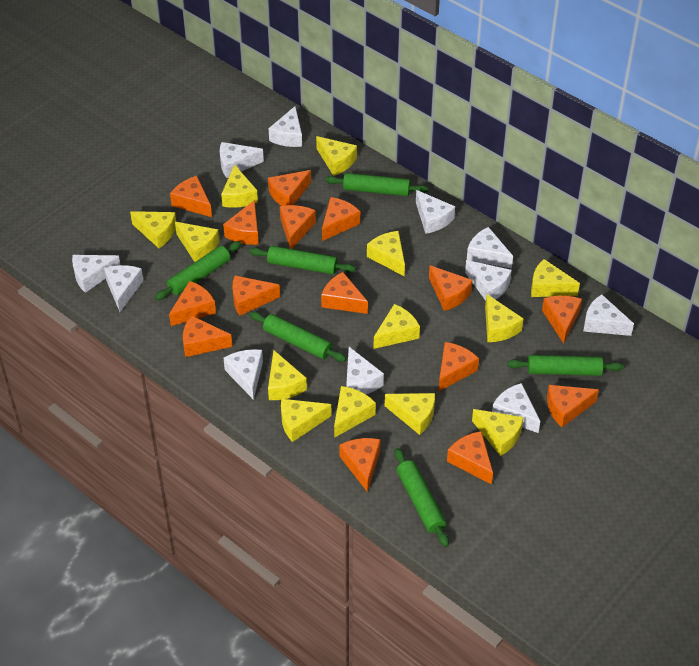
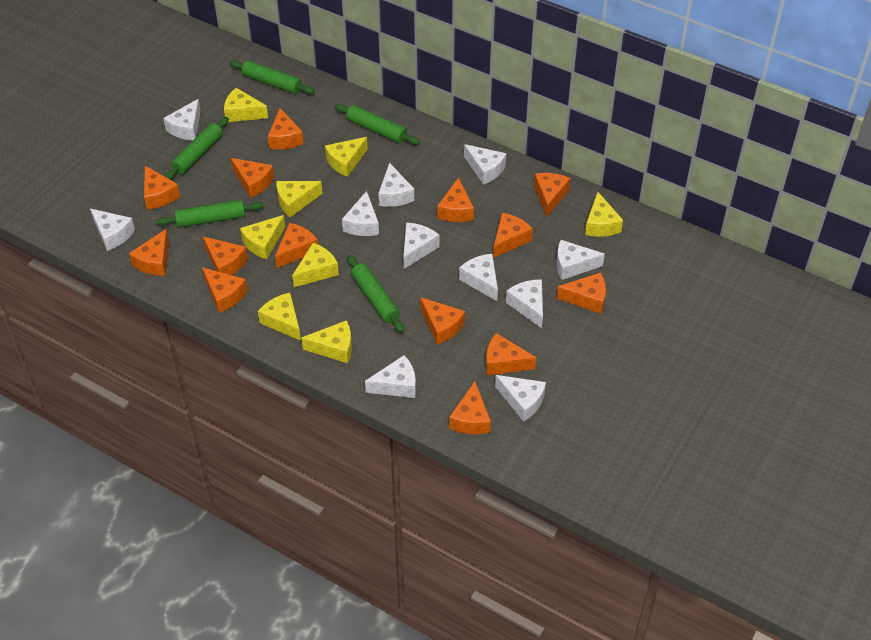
green rolling pin: 6 -> 5
orange cheese: 15 -> 14
yellow cheese: 13 -> 8

